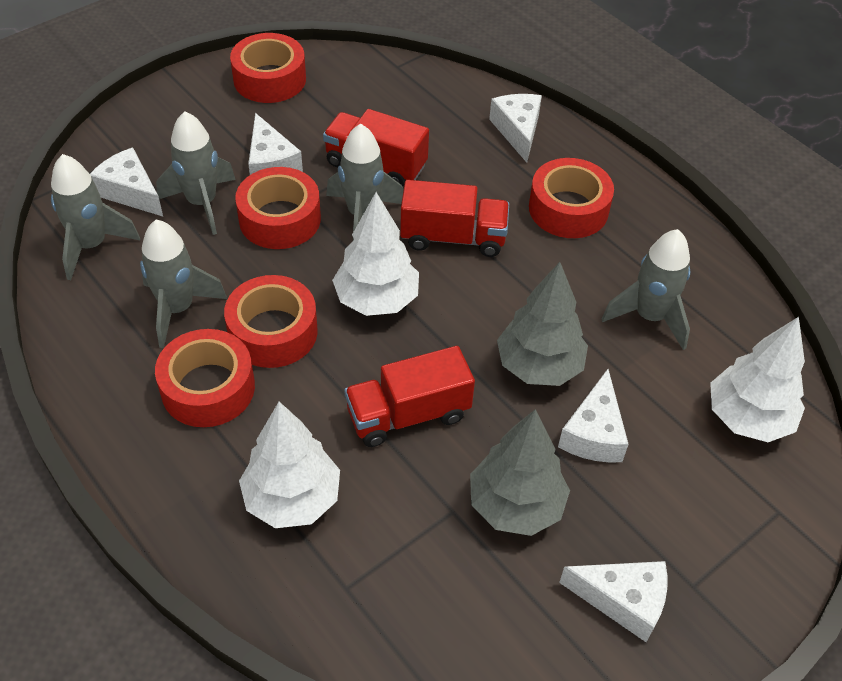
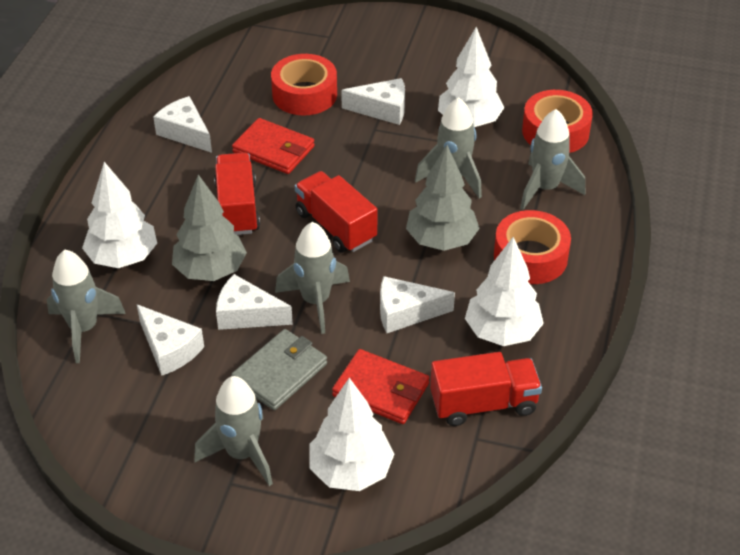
grey wallet: 0 -> 1
red tape: 5 -> 3
red wallet: 0 -> 2
white tree: 3 -> 4

